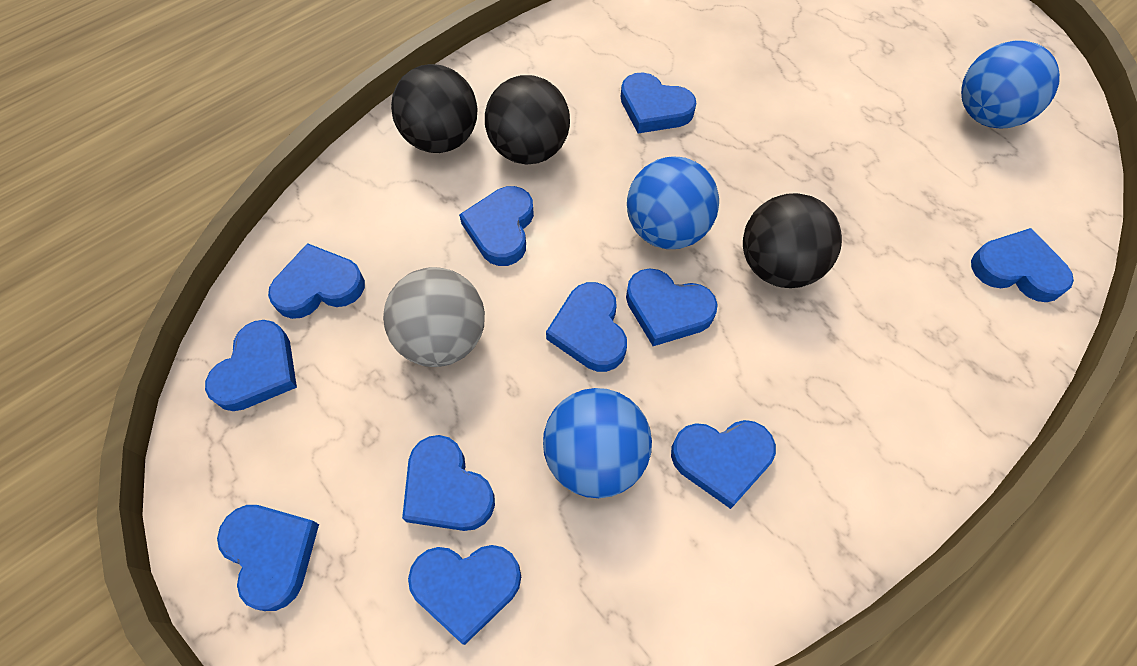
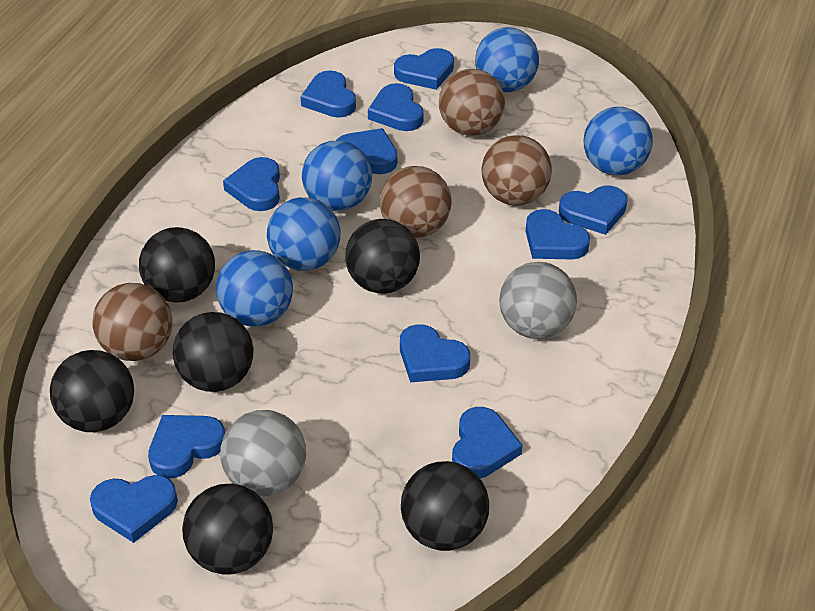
black ball: 3 -> 6
blue ball: 3 -> 5
brown ball: 0 -> 4
grey ball: 1 -> 2

